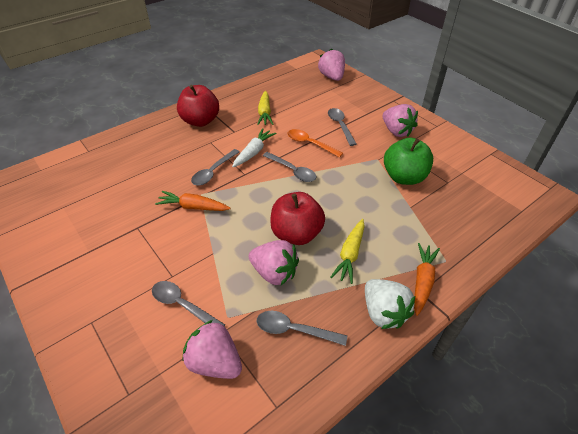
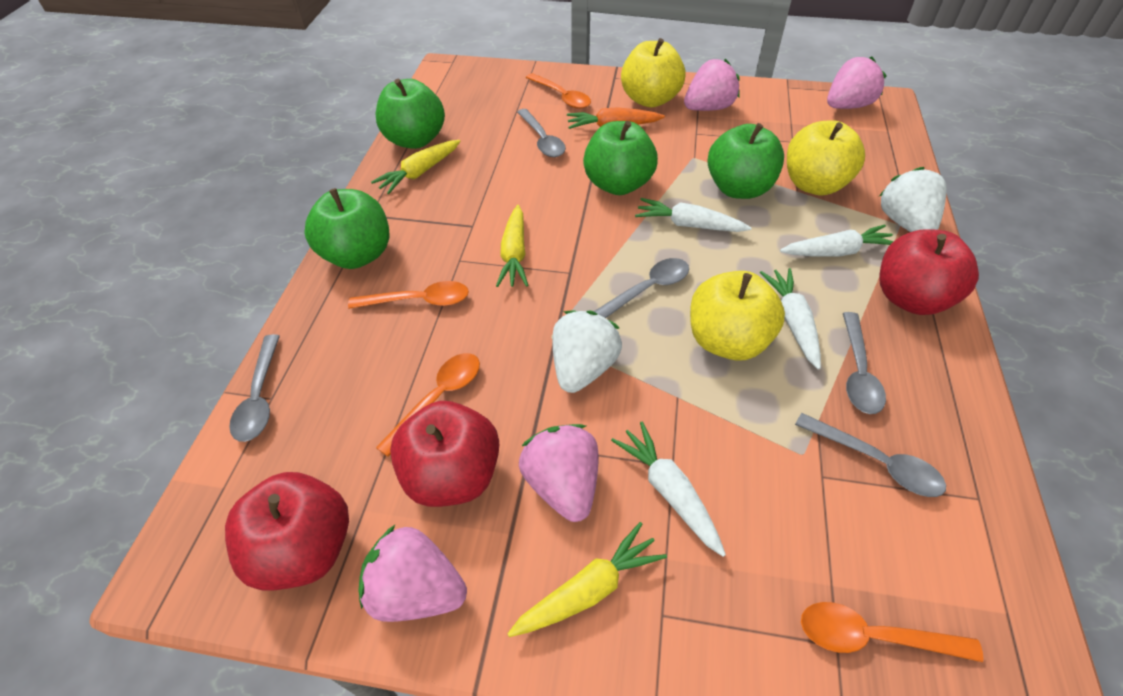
green apple: 1 -> 4
orange carrot: 2 -> 1
orange spoon: 1 -> 4
red apple: 2 -> 3
white carrot: 1 -> 4
white strawberry: 1 -> 2
yellow apple: 0 -> 3
yellow carrot: 2 -> 3

